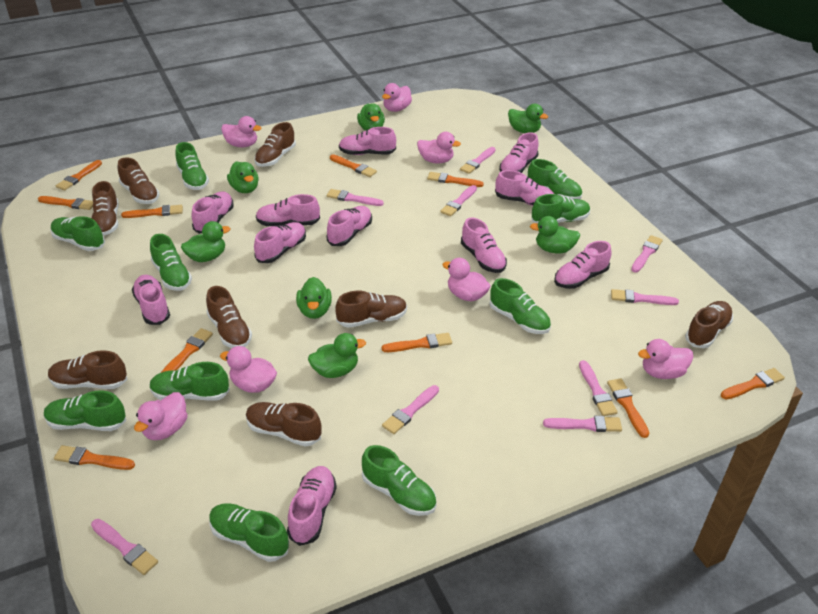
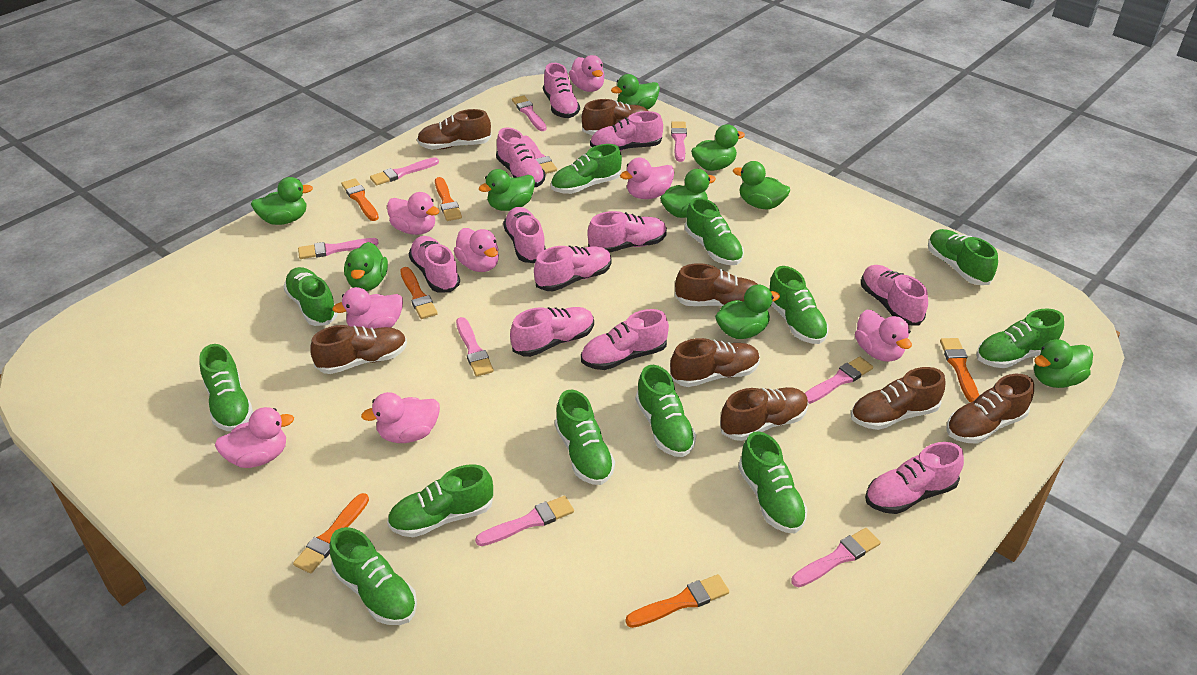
green duck: 7 -> 9
green shoe: 10 -> 12
orange brush: 10 -> 6
pink duck: 7 -> 8

